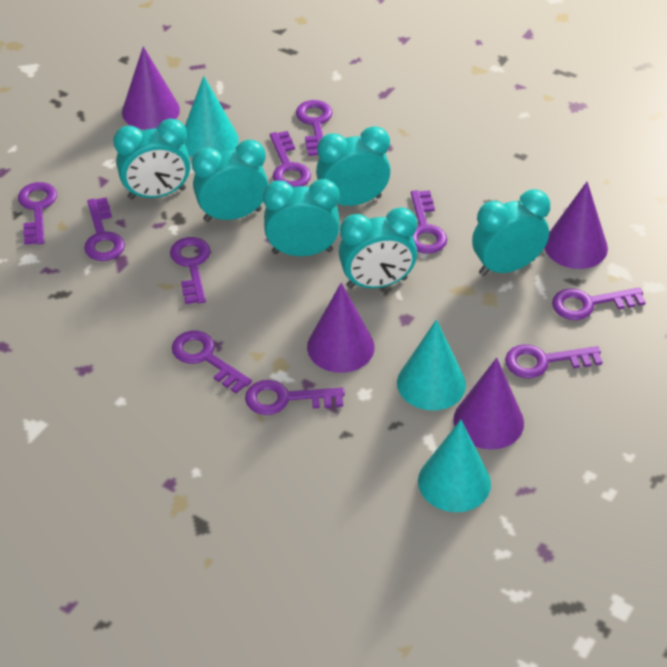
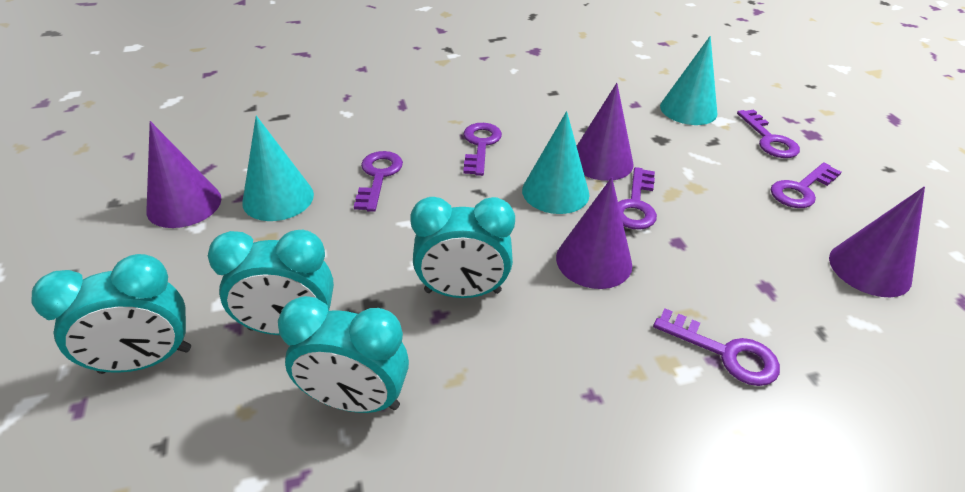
purple key: 10 -> 6
turquoise clock: 6 -> 4

